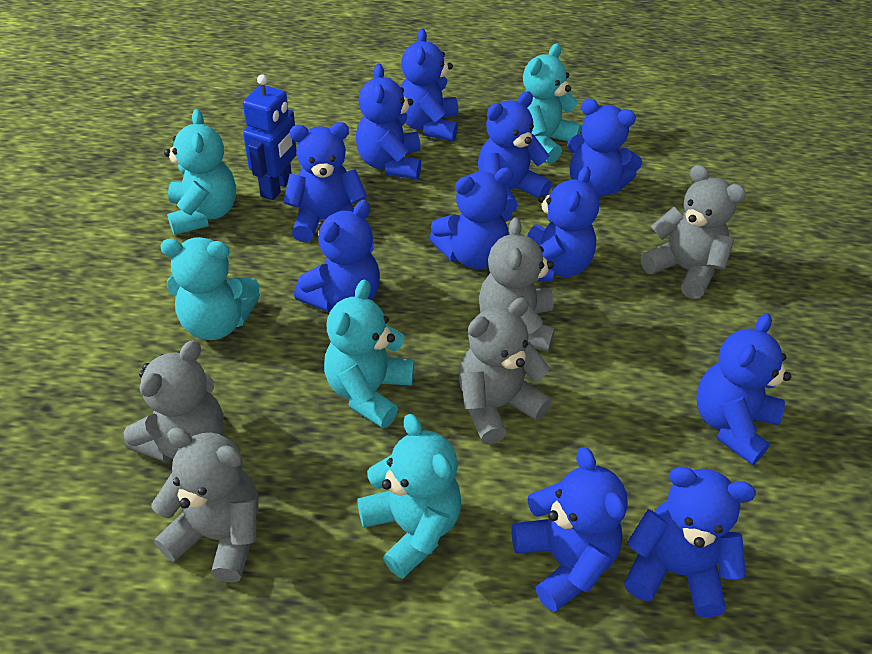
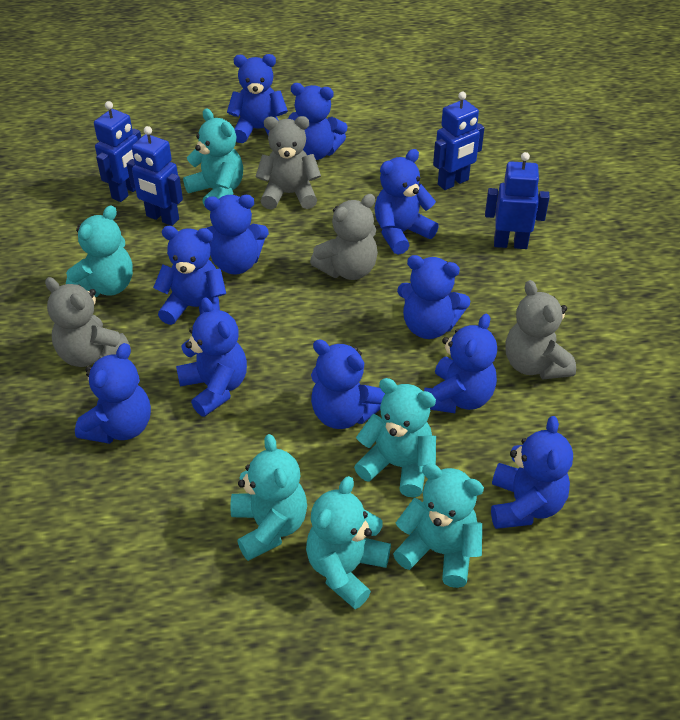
blue robot: 1 -> 4
grey teddy bear: 5 -> 4
turquoise teddy bear: 5 -> 6

